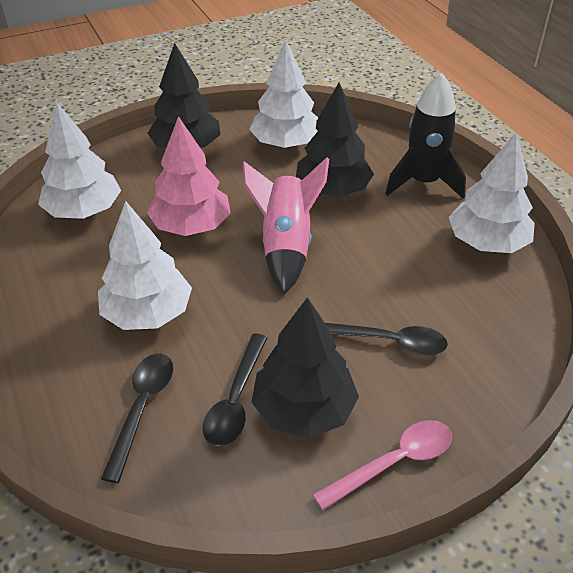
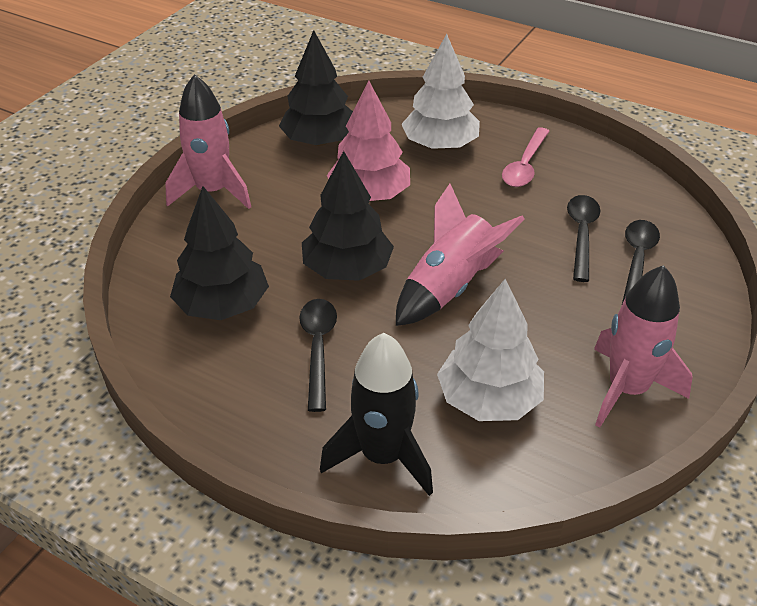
pink rocket: 1 -> 3
white tree: 4 -> 2

